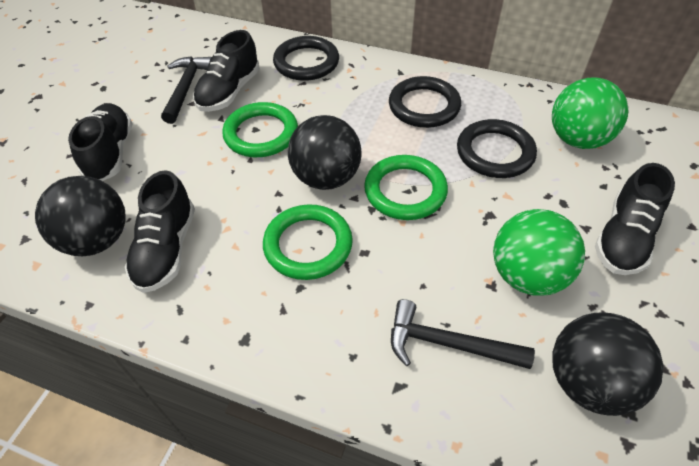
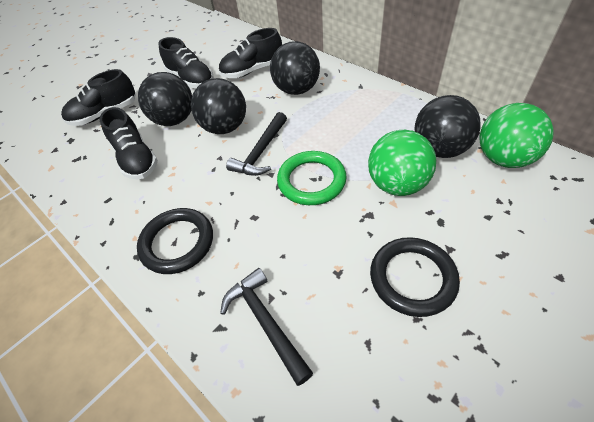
black ball: 3 -> 4
black ring: 3 -> 2
green ring: 3 -> 1

